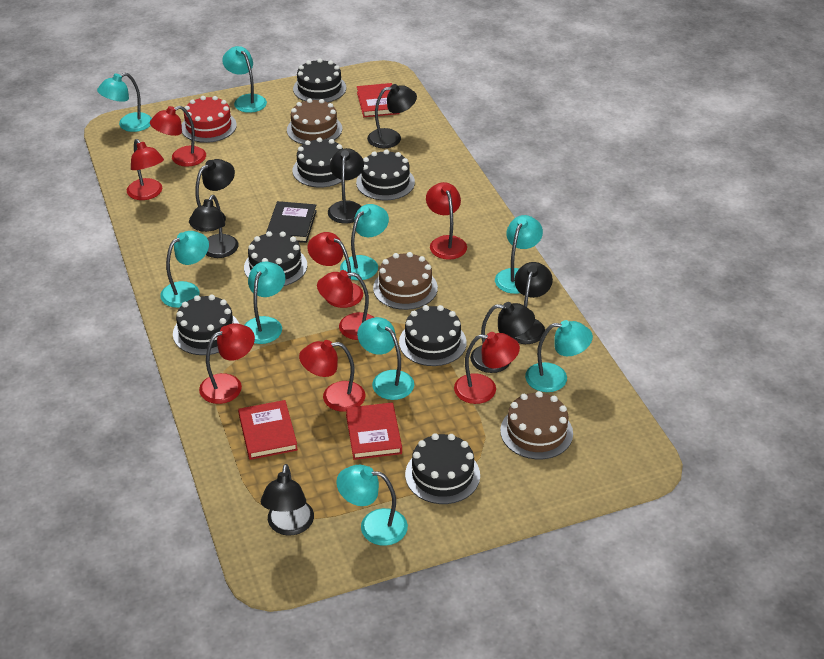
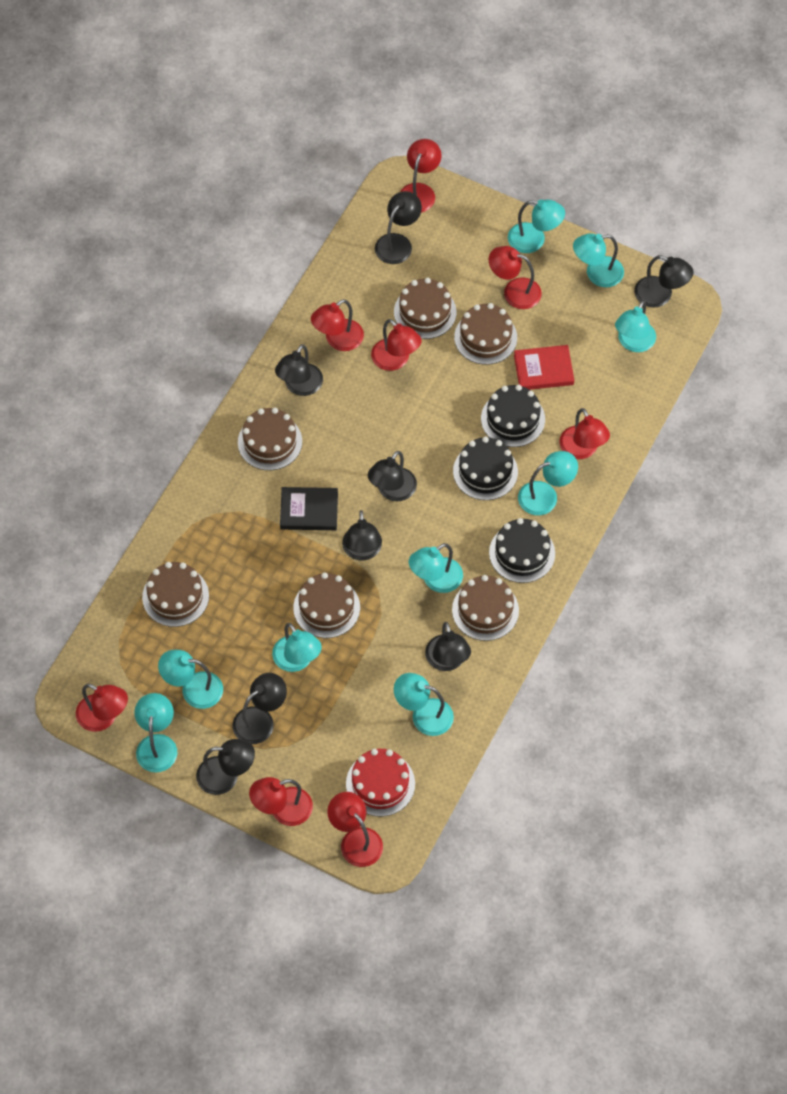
black cake: 7 -> 3
black lamp: 7 -> 8
brown cake: 3 -> 6
red book: 3 -> 1

